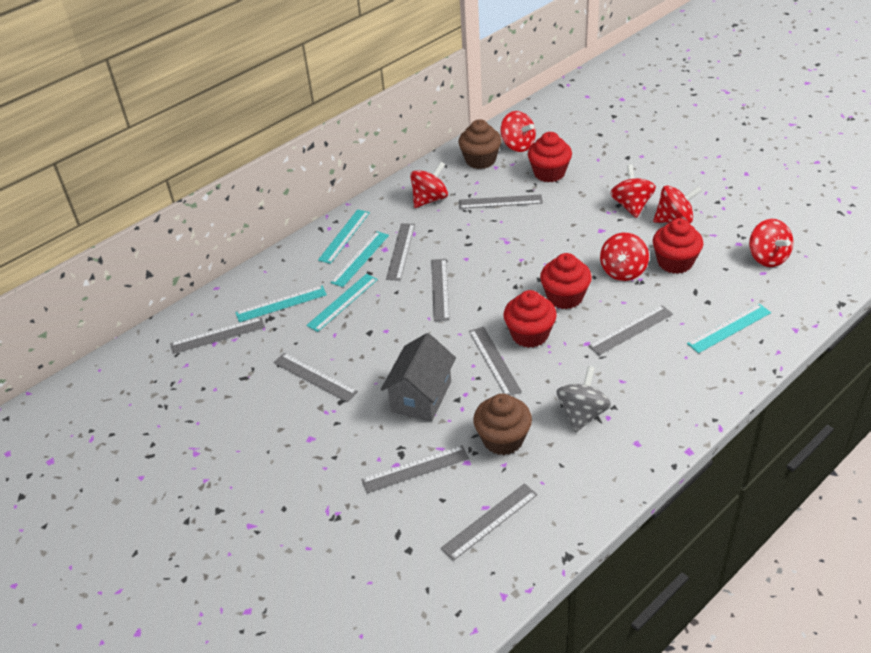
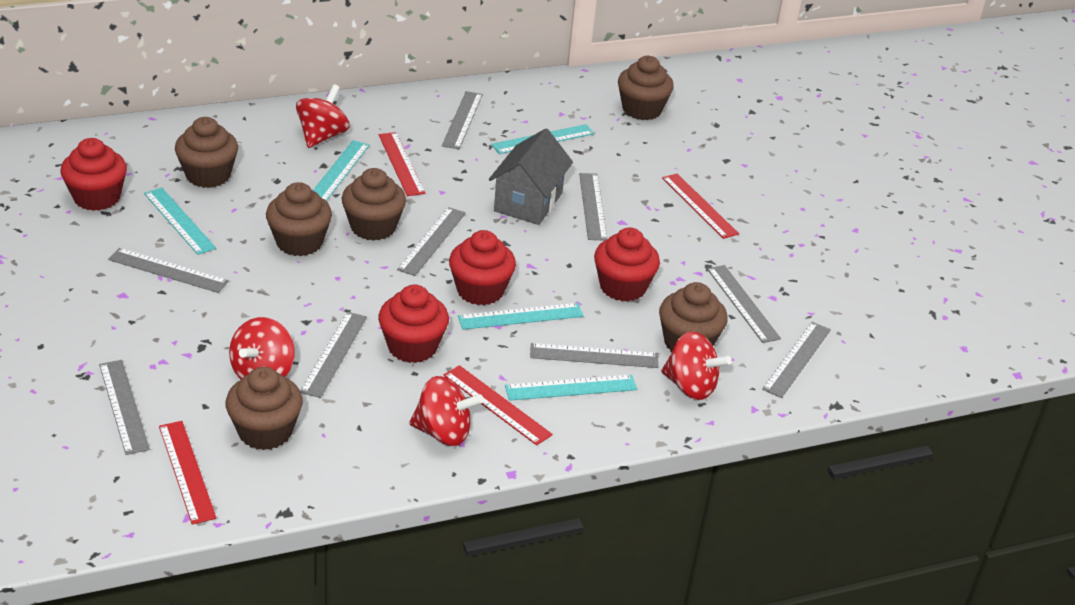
brown cupcake: 2 -> 6
grey spinning top: 1 -> 0
red ruler: 0 -> 4
red spinning top: 6 -> 4

